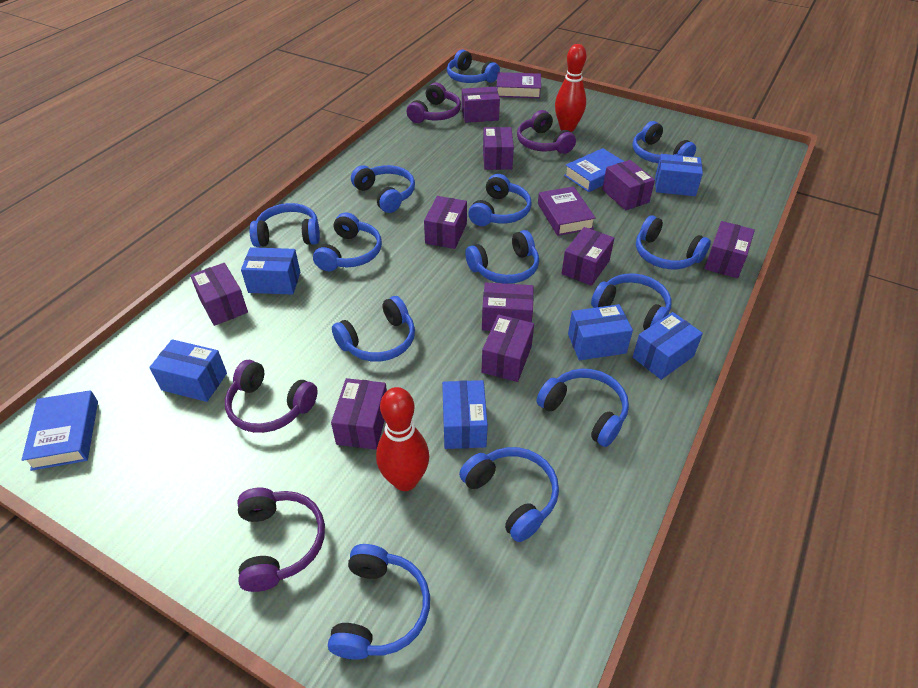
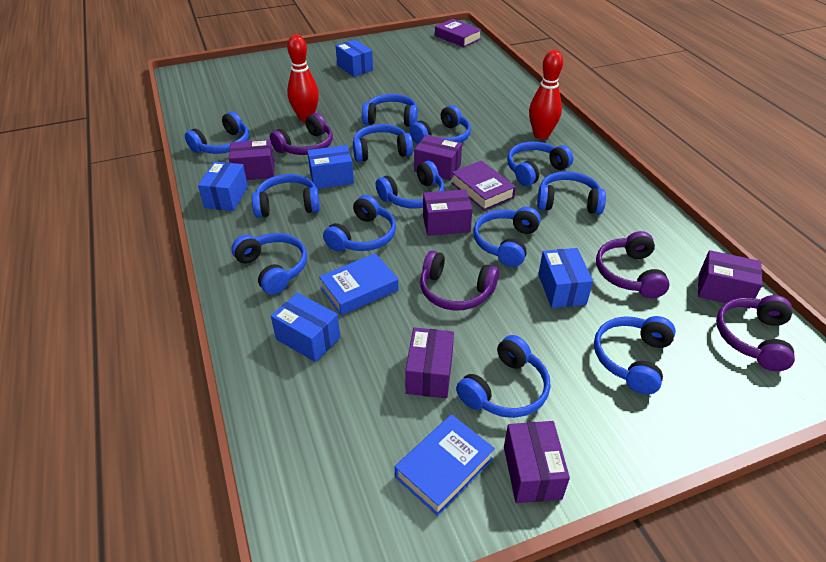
blue box: 6 -> 5
purple box: 10 -> 6

